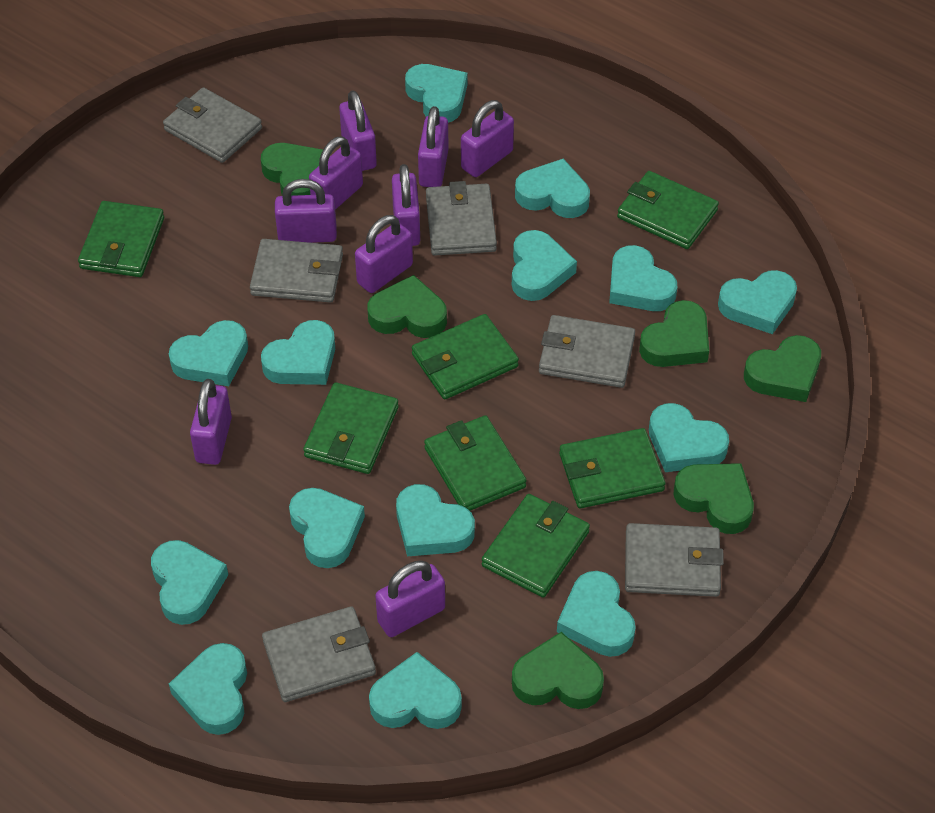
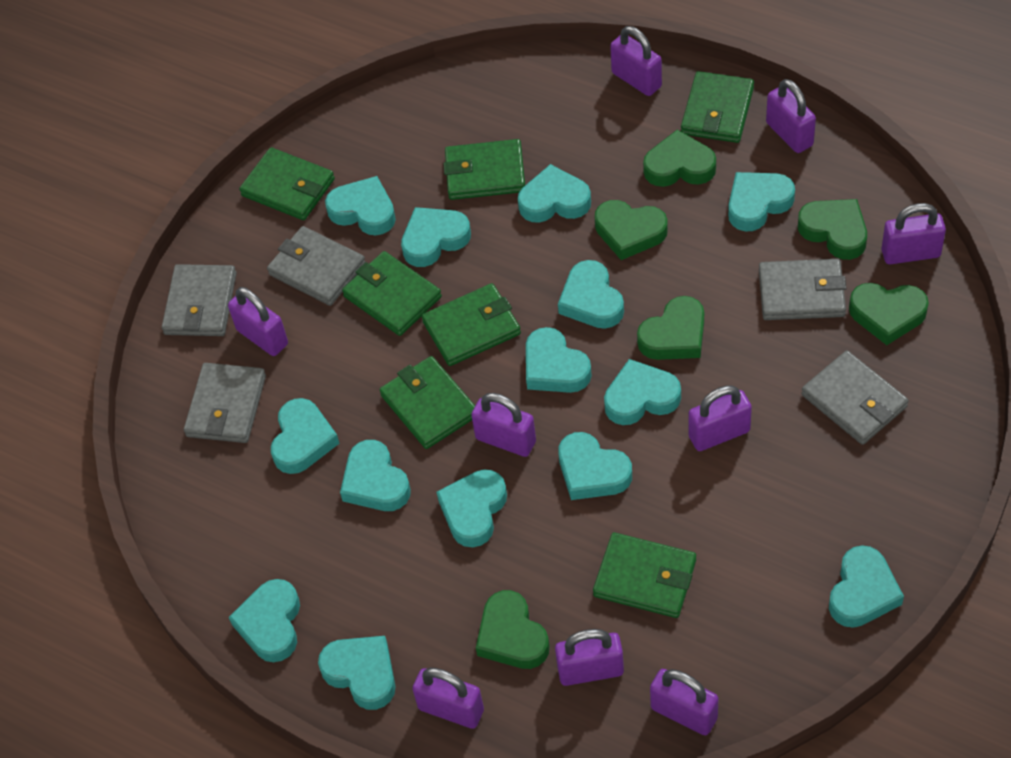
grey wallet: 6 -> 5

